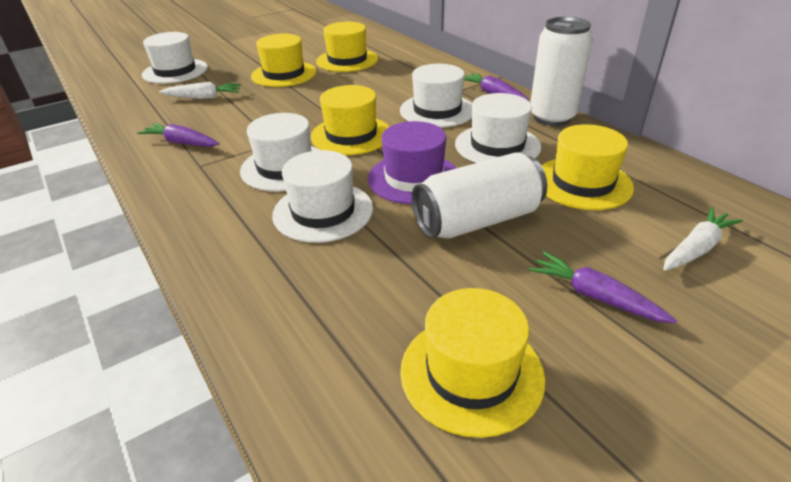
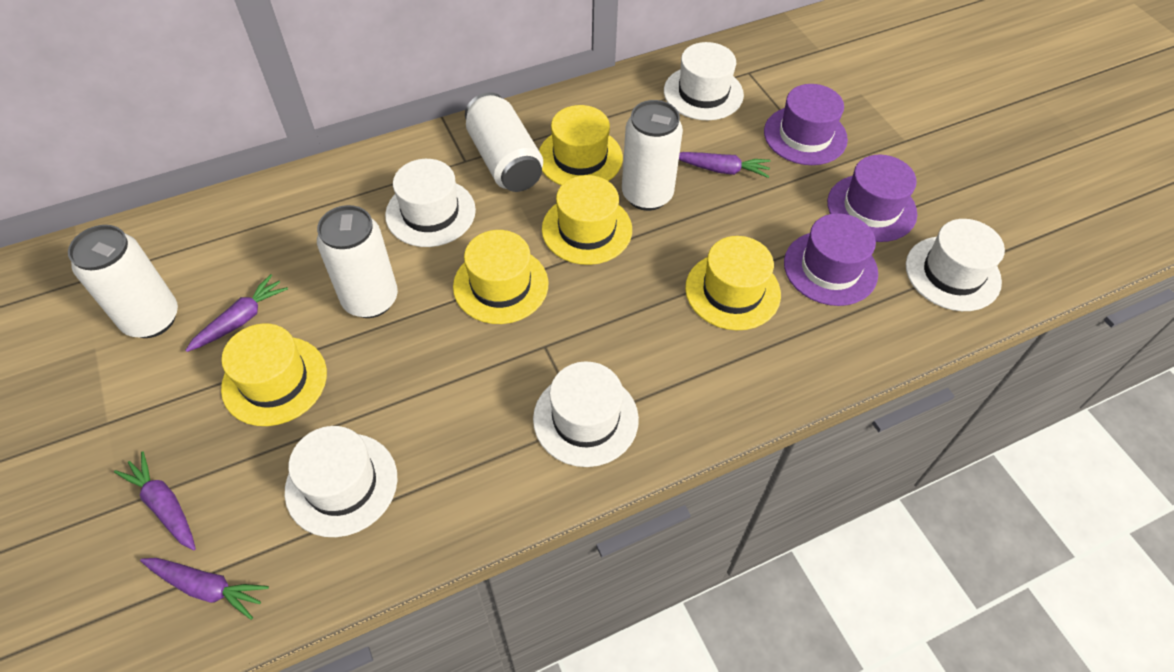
purple carrot: 3 -> 4
purple hat: 1 -> 3
white can: 2 -> 4
white carrot: 2 -> 0

